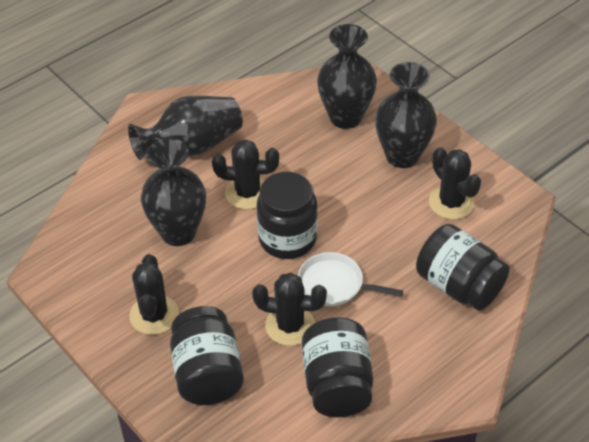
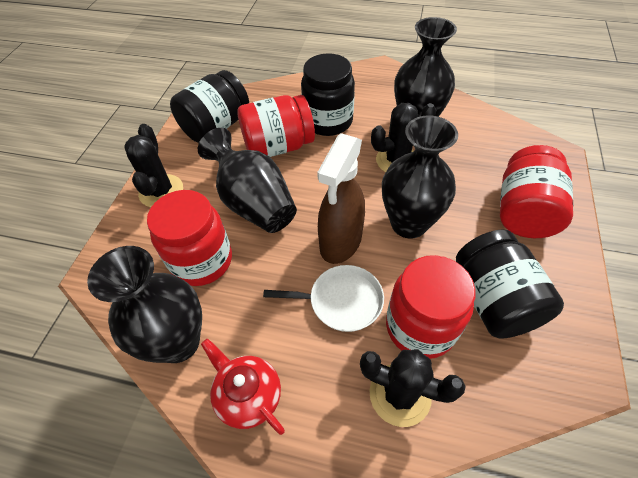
black cactus: 4 -> 3
black jar: 4 -> 3
brown spray bottle: 0 -> 1
red jar: 0 -> 4
red teapot: 0 -> 1

